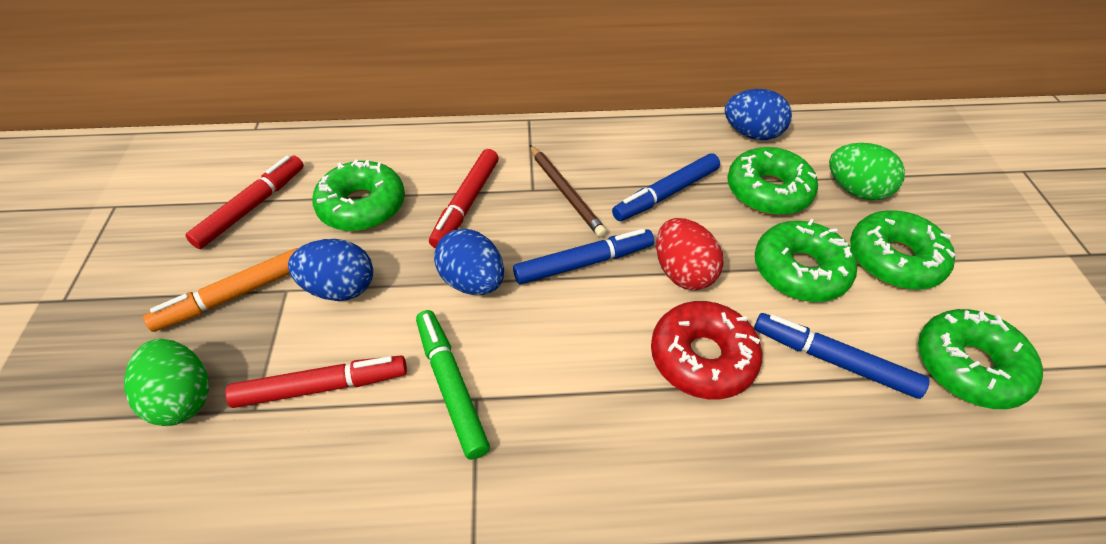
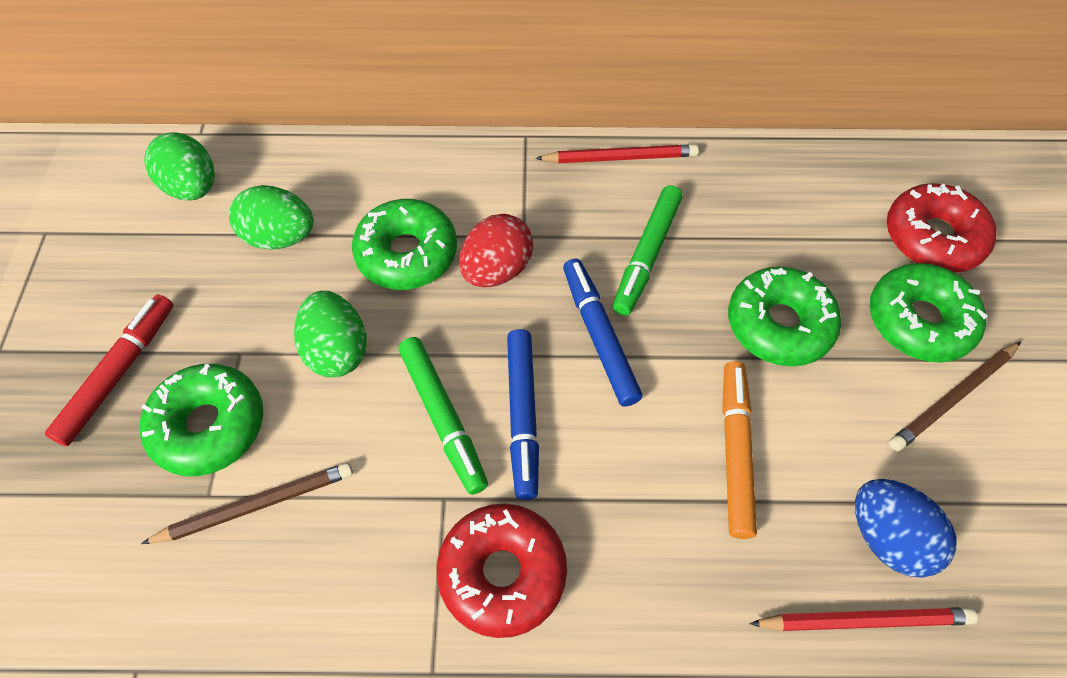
blue egg: 3 -> 1
blue marker: 3 -> 2
brown pencil: 1 -> 2
green donut: 5 -> 4
green egg: 2 -> 3
green marker: 1 -> 2
red donut: 1 -> 2
red marker: 3 -> 1
red pencil: 0 -> 2

